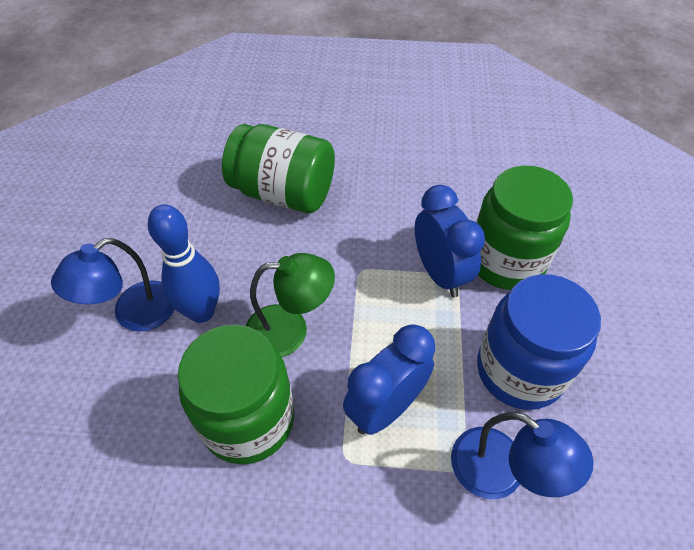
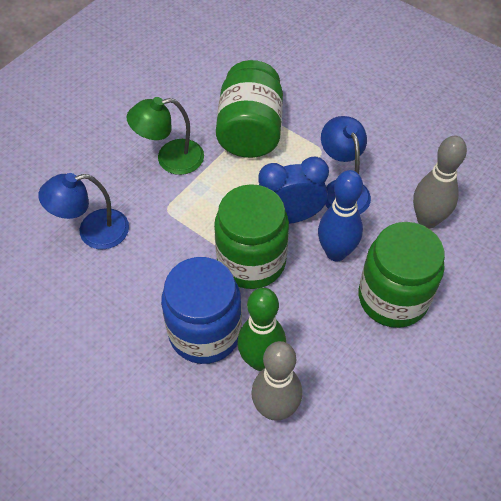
blue clock: 2 -> 1
green bowling pin: 0 -> 1
grey bowling pin: 0 -> 2

